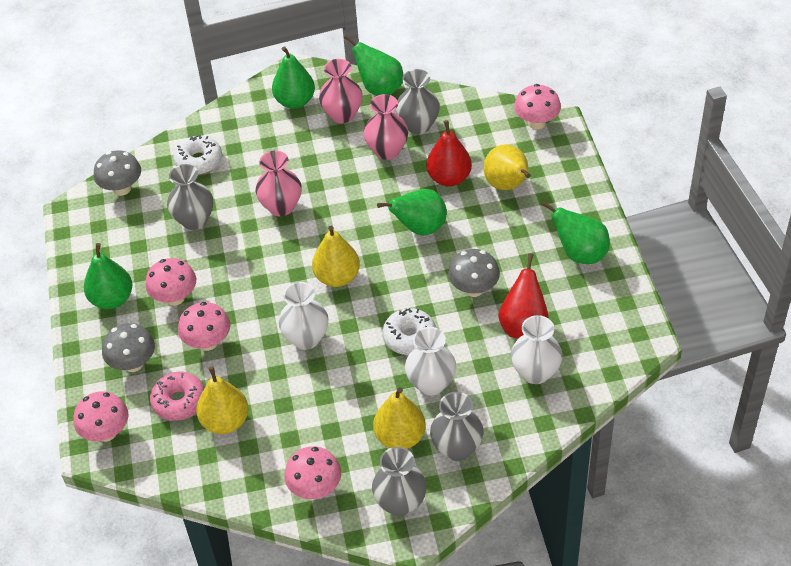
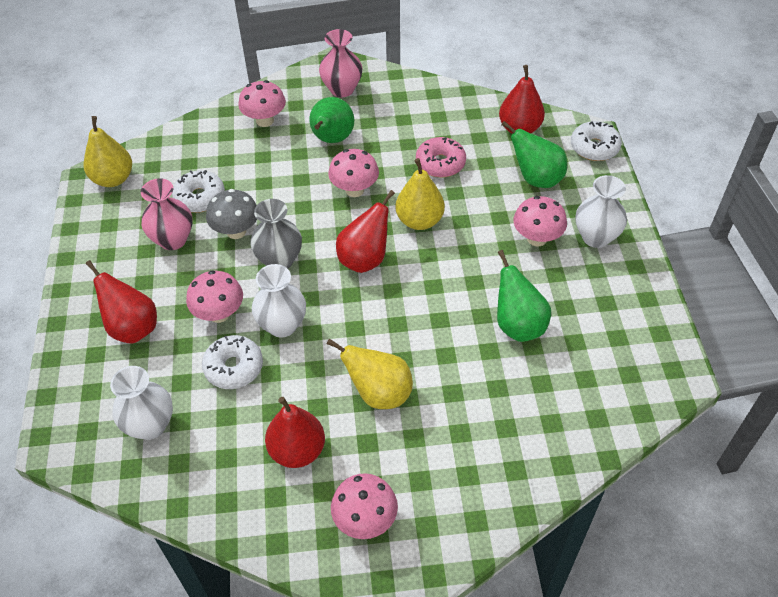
green pear: 5 -> 3
grey mushroom: 3 -> 1
grey vase: 4 -> 1
pink vase: 3 -> 2
red pear: 2 -> 4
white donut: 2 -> 3
yellow pear: 4 -> 3

